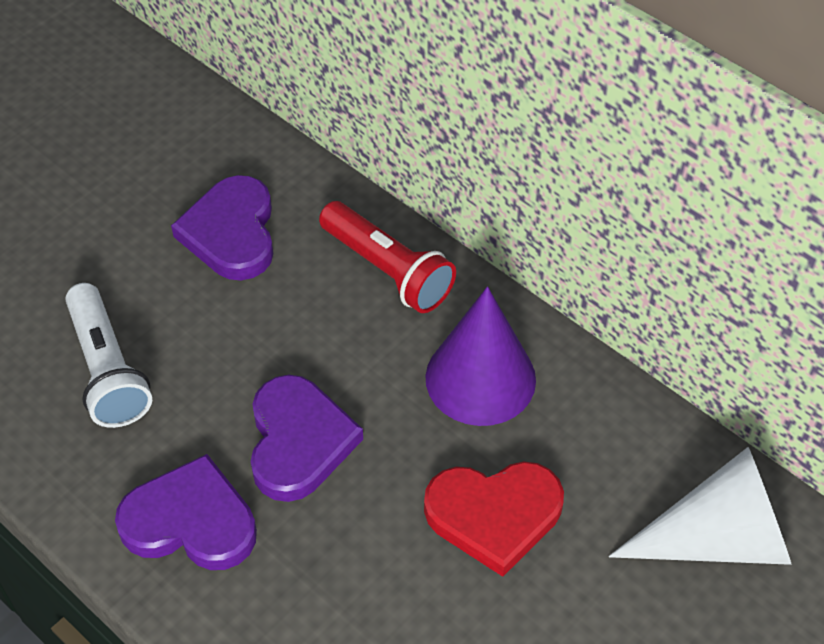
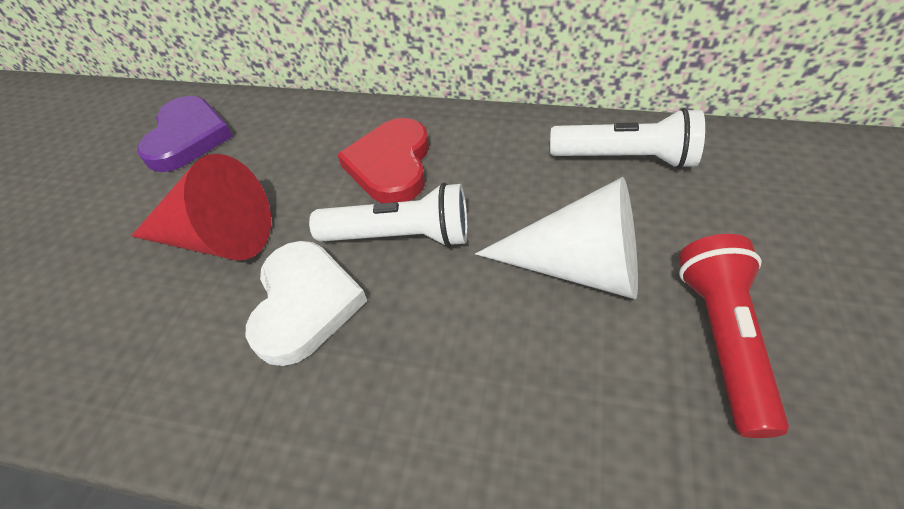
purple cone: 1 -> 0
purple heart: 3 -> 1
red cone: 0 -> 1
white flashlight: 1 -> 2
white heart: 0 -> 1

